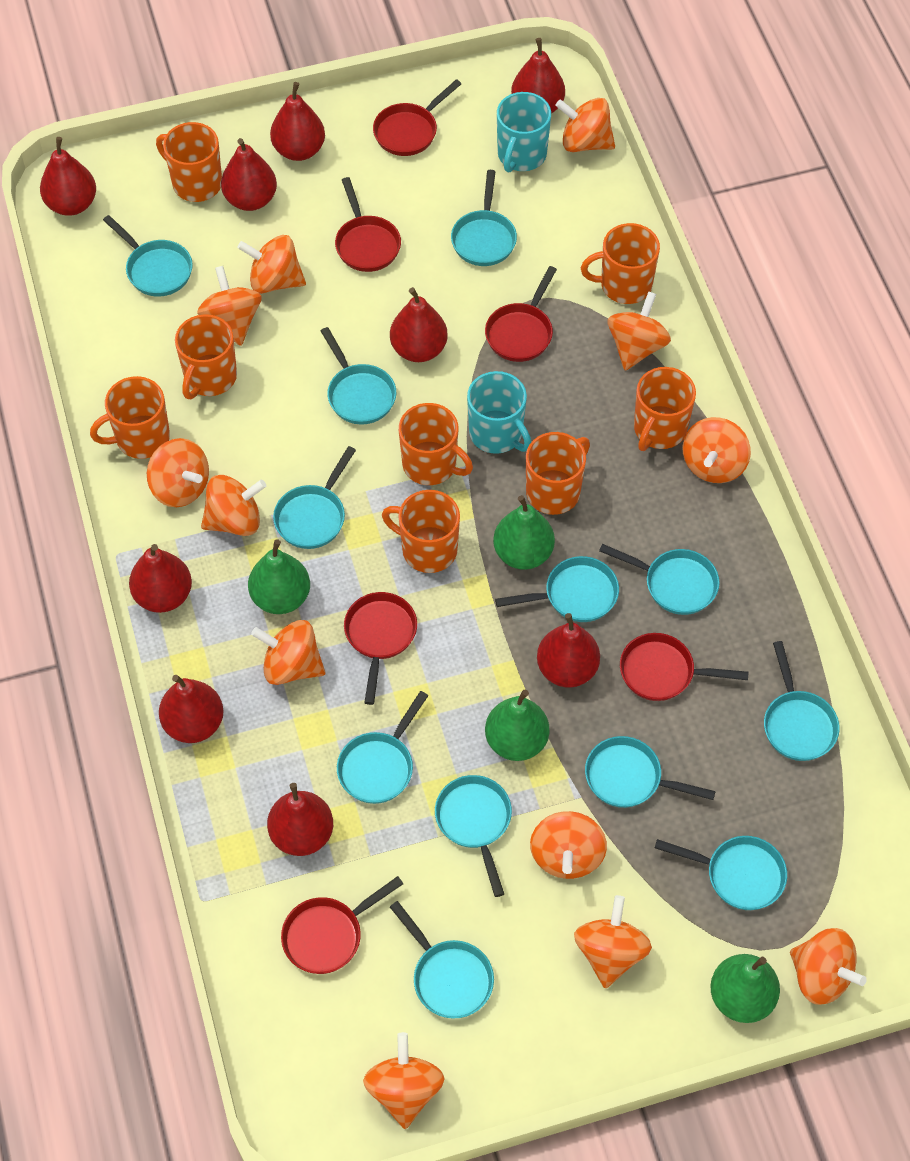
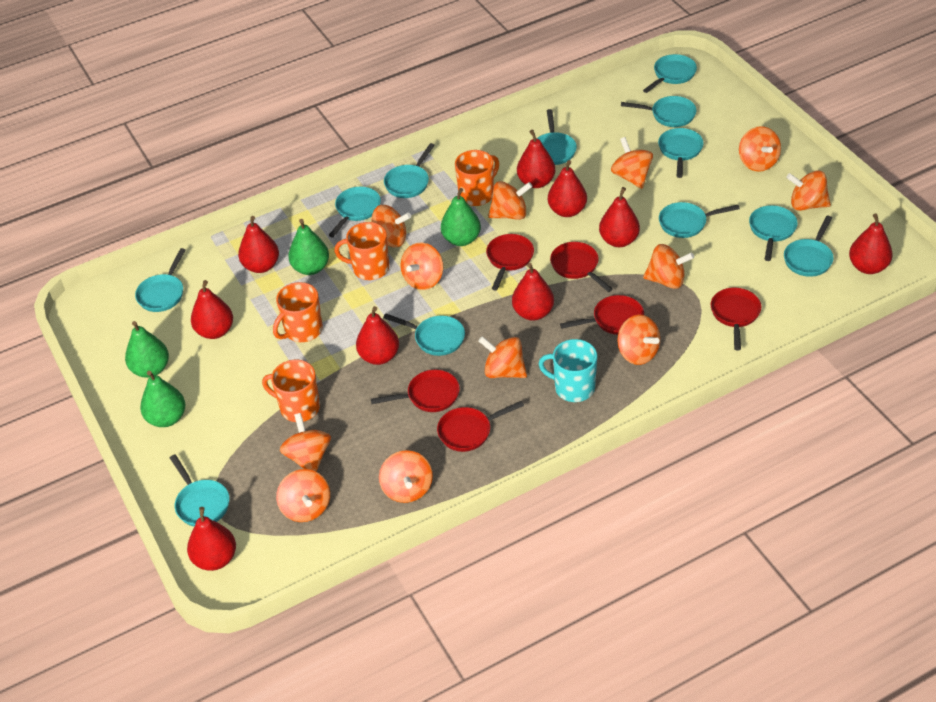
orange mug: 8 -> 4
turquoise mug: 2 -> 1

